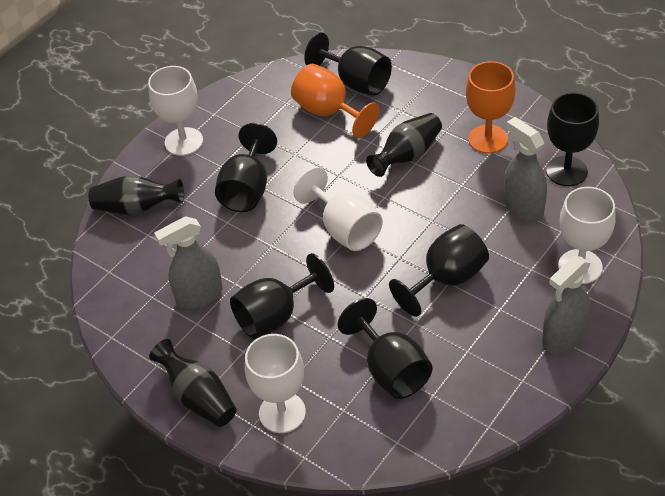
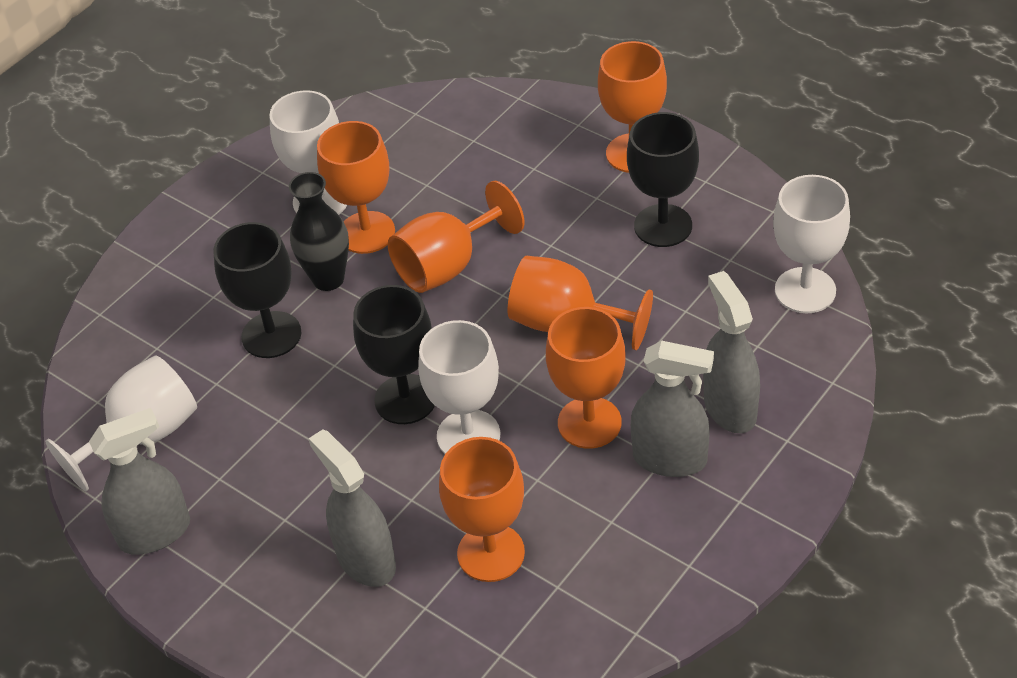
black goblet: 6 -> 3
black vase: 3 -> 1
grey spray bottle: 3 -> 4
orange goblet: 2 -> 6

